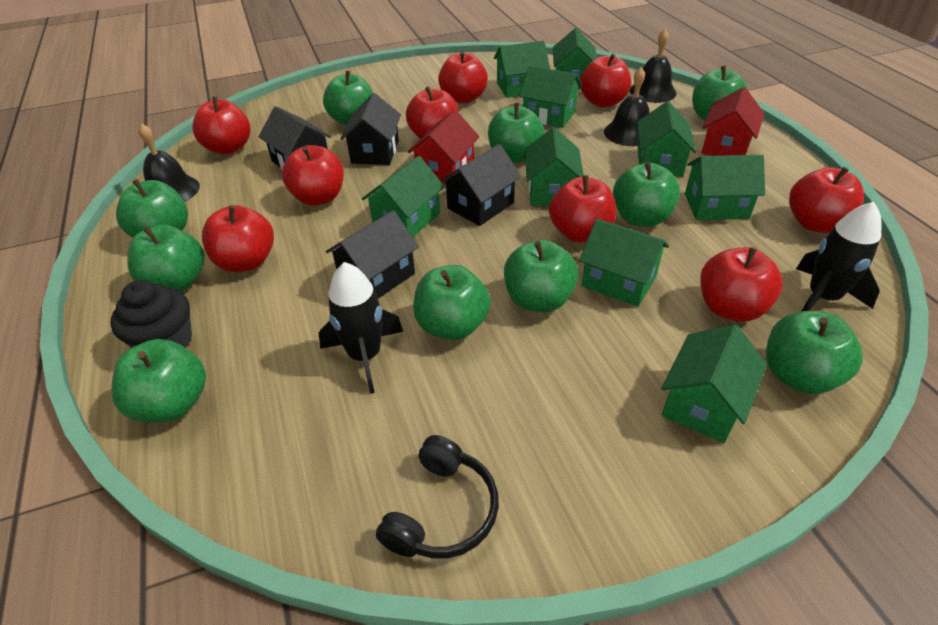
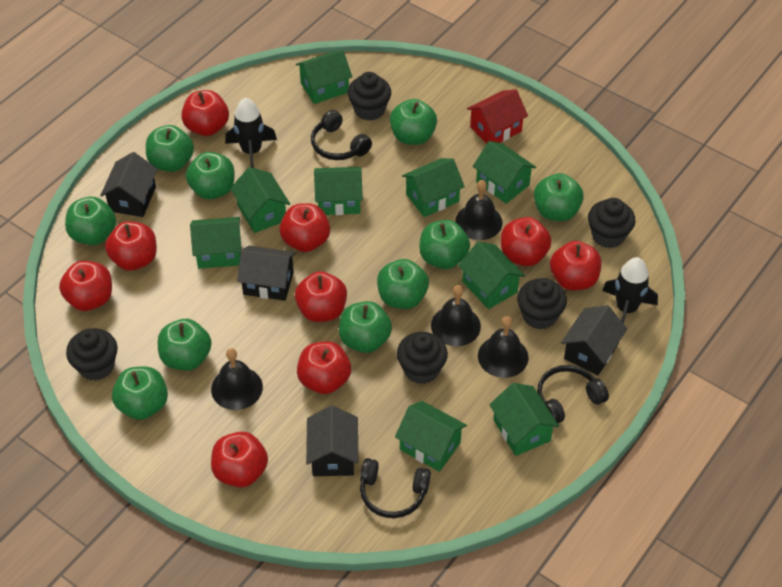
black bell: 3 -> 4
black cupcake: 1 -> 5
black headphones: 1 -> 3
red house: 2 -> 1

